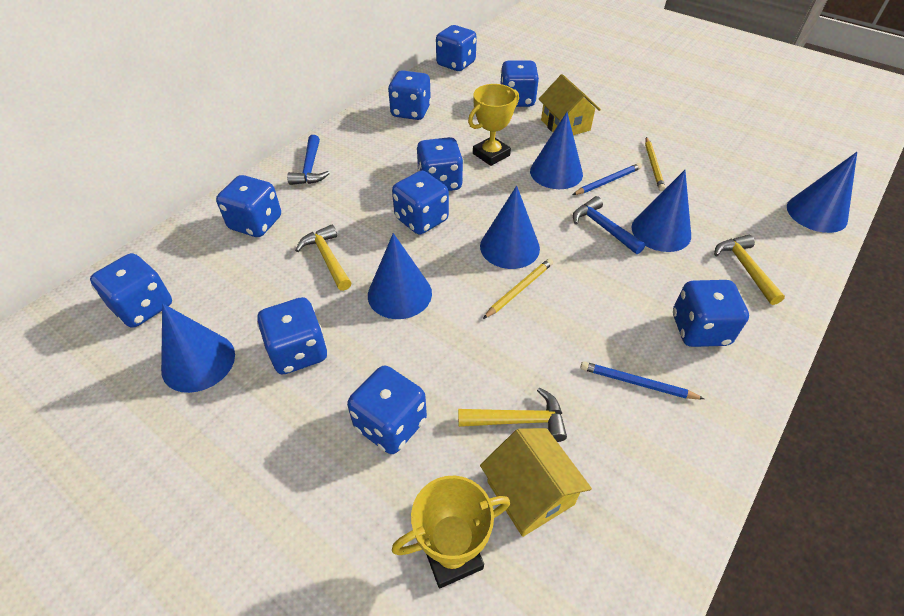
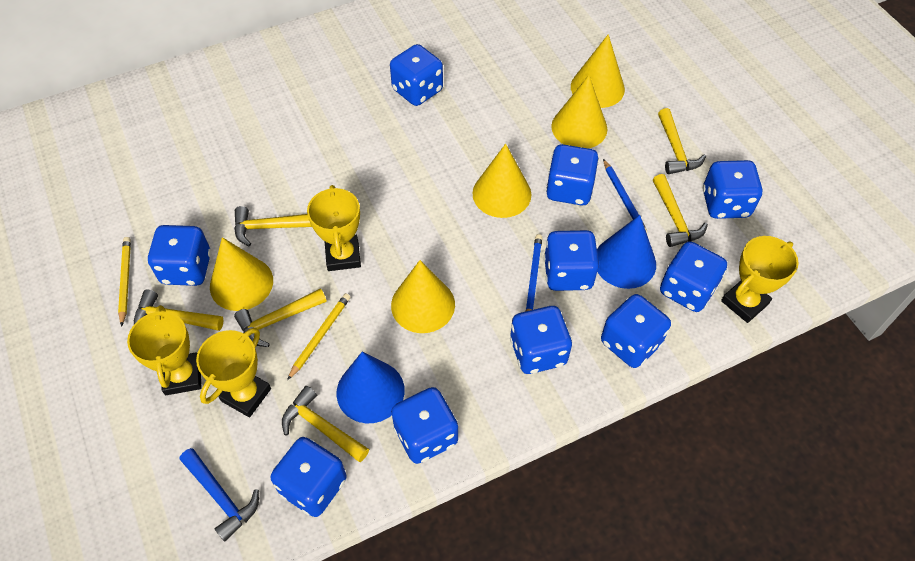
blue cone: 6 -> 2
blue hammer: 2 -> 1
yellow cone: 0 -> 5
yellow hammer: 3 -> 6
yellow house: 2 -> 0
yellow trophy: 2 -> 4

